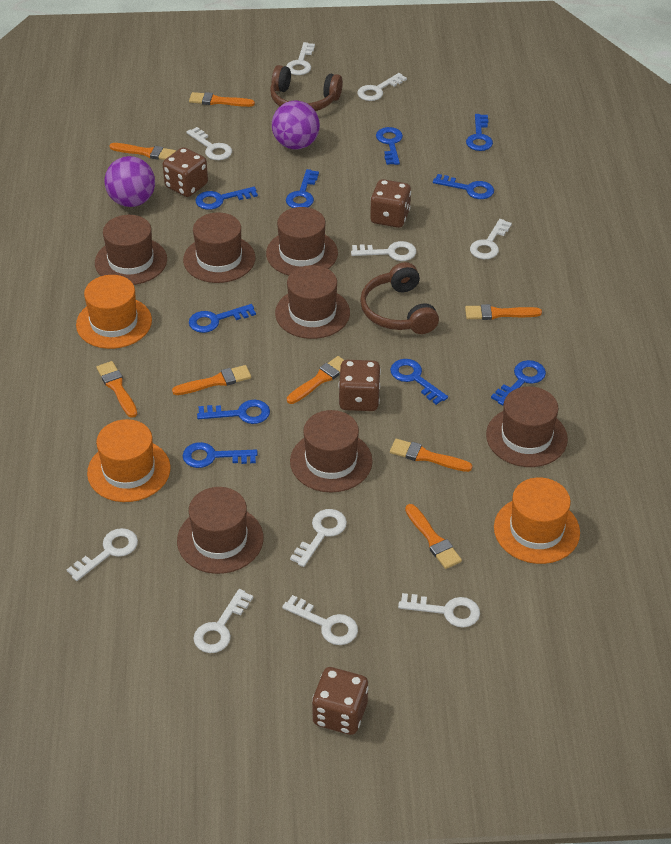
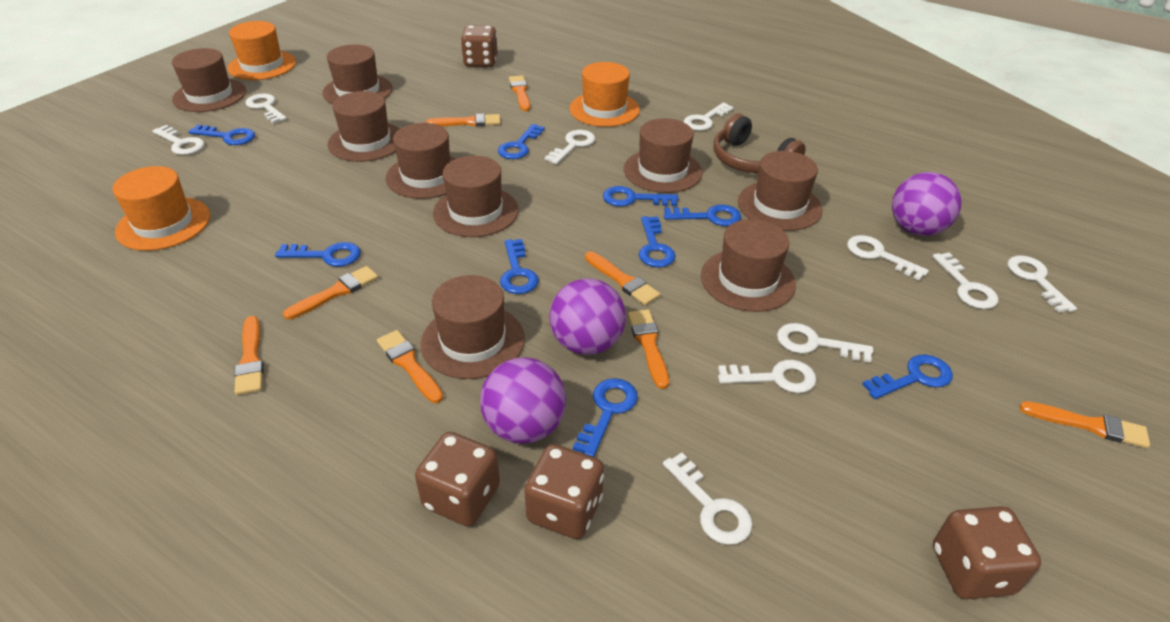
blue key: 10 -> 9
brown hat: 7 -> 9
brown headphones: 2 -> 1
purple ball: 2 -> 3

